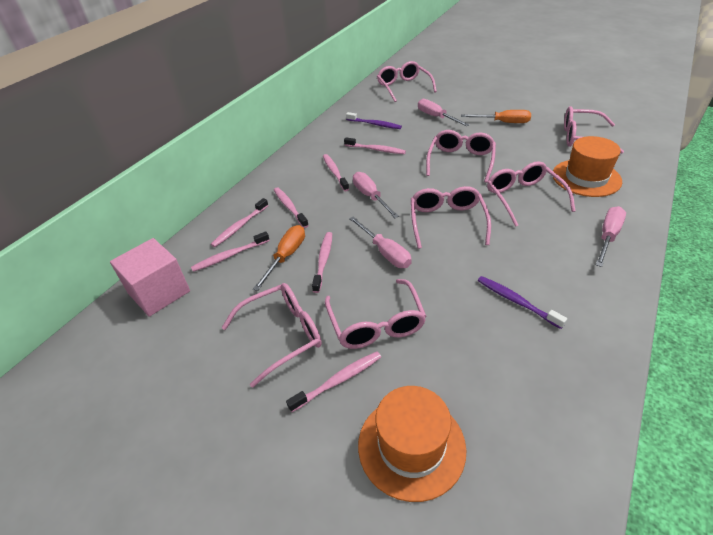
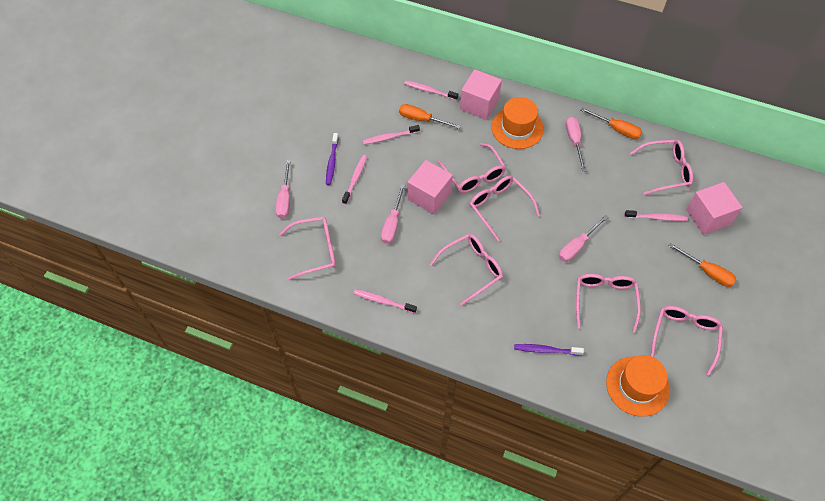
orange screwdriver: 2 -> 3
pink cube: 1 -> 3
pink toothbrush: 7 -> 5

